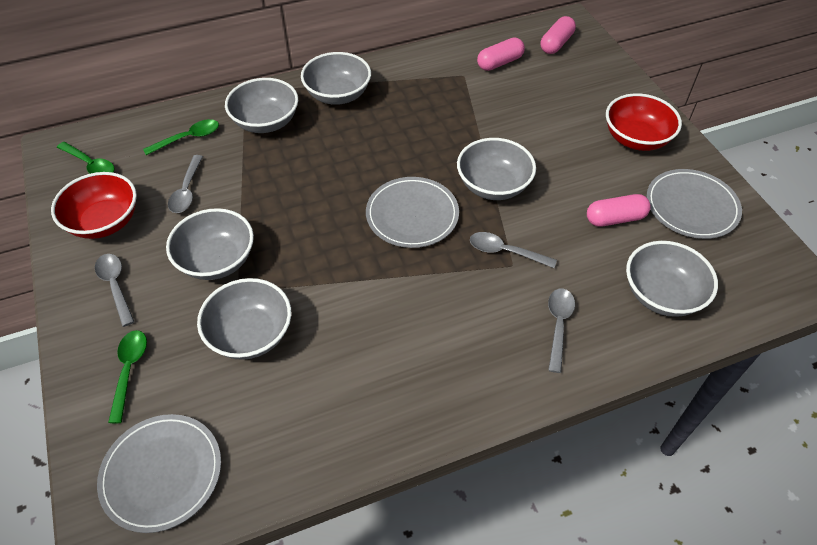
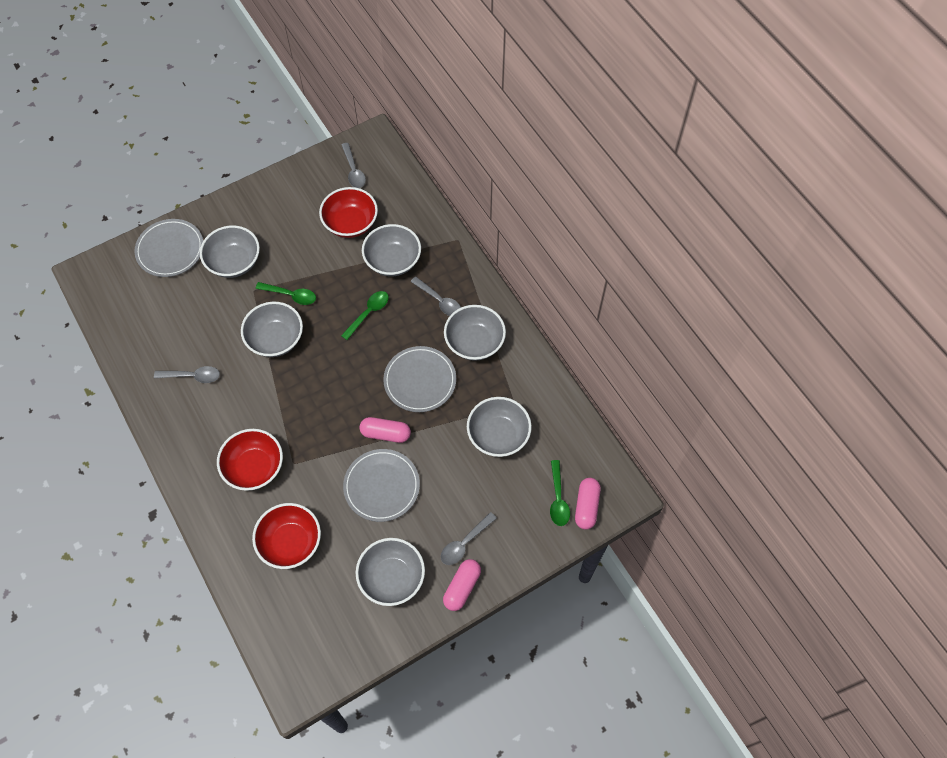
red bowl: 2 -> 3

